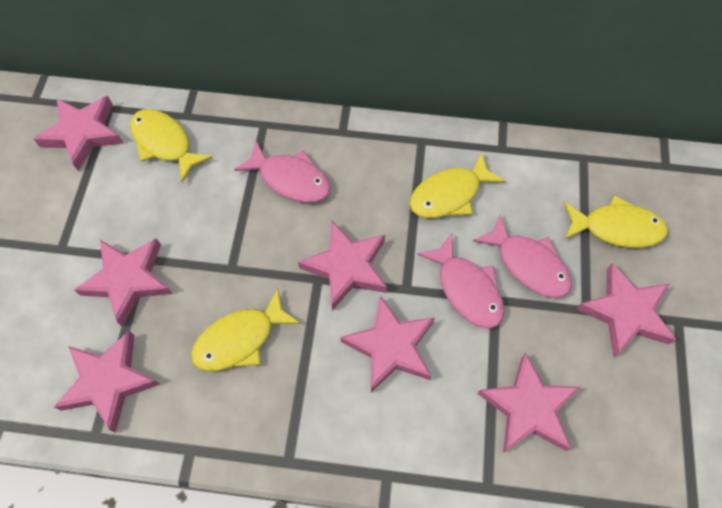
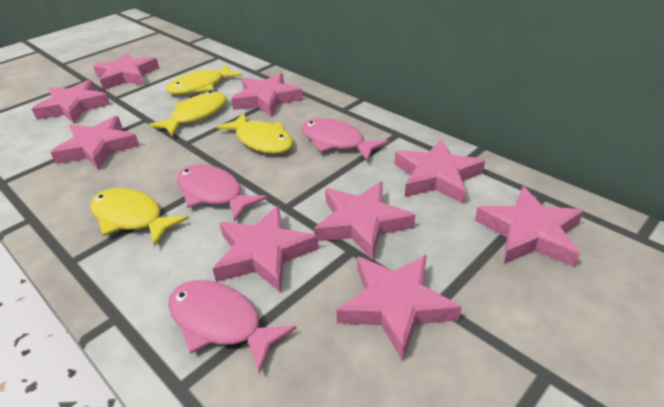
pink star: 7 -> 9

